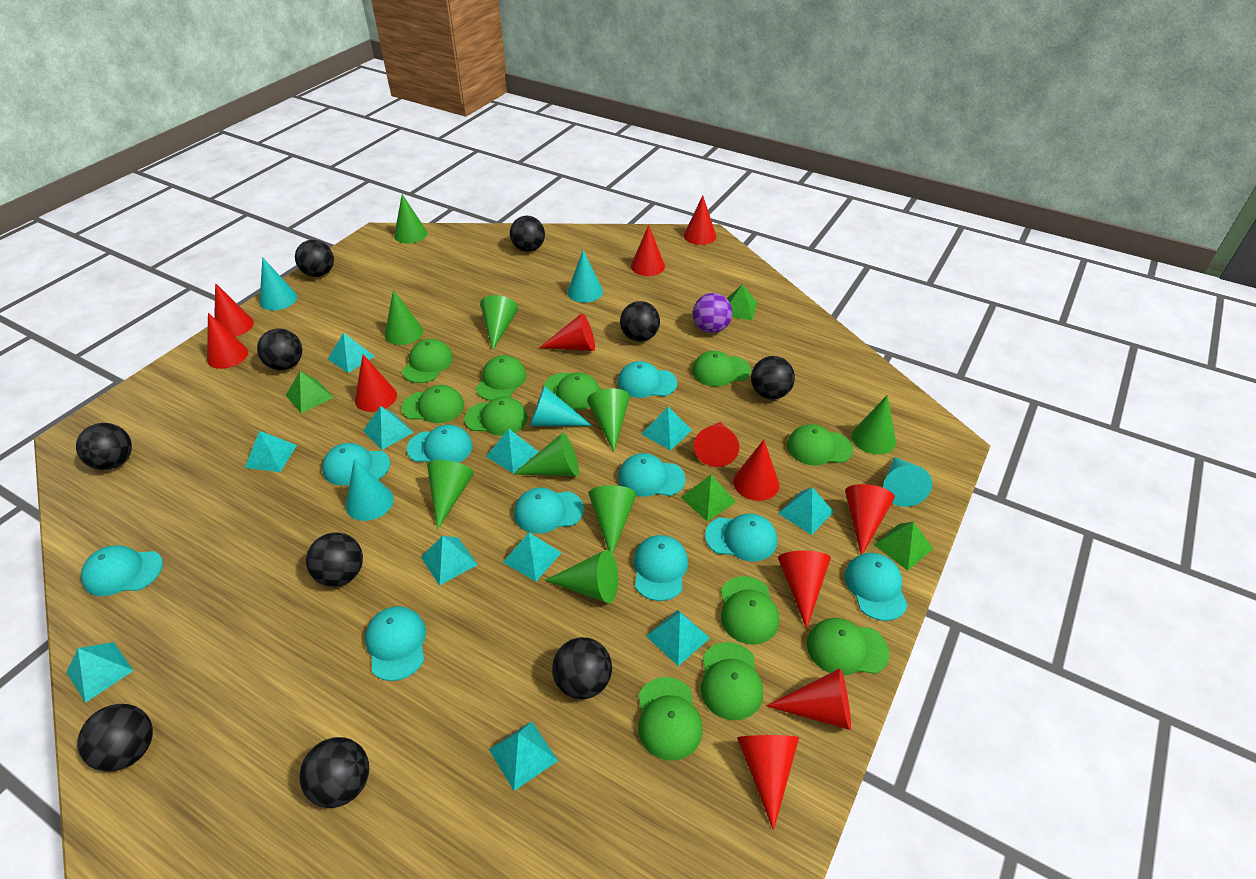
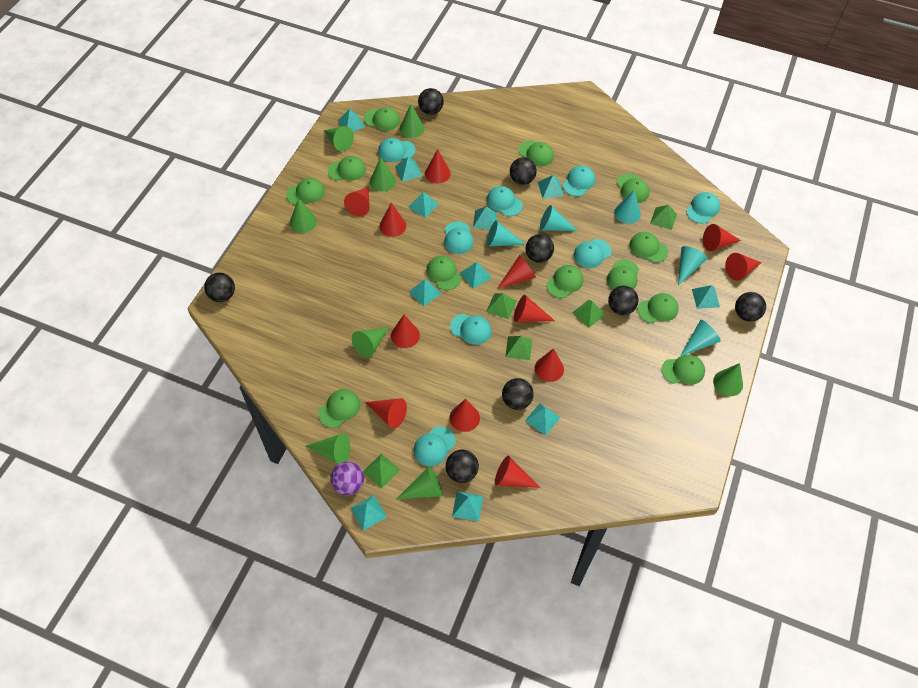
black ball: 10 -> 8
green cap: 11 -> 12
green cone: 9 -> 8
green pyramid: 4 -> 5
turquoise cap: 10 -> 8

